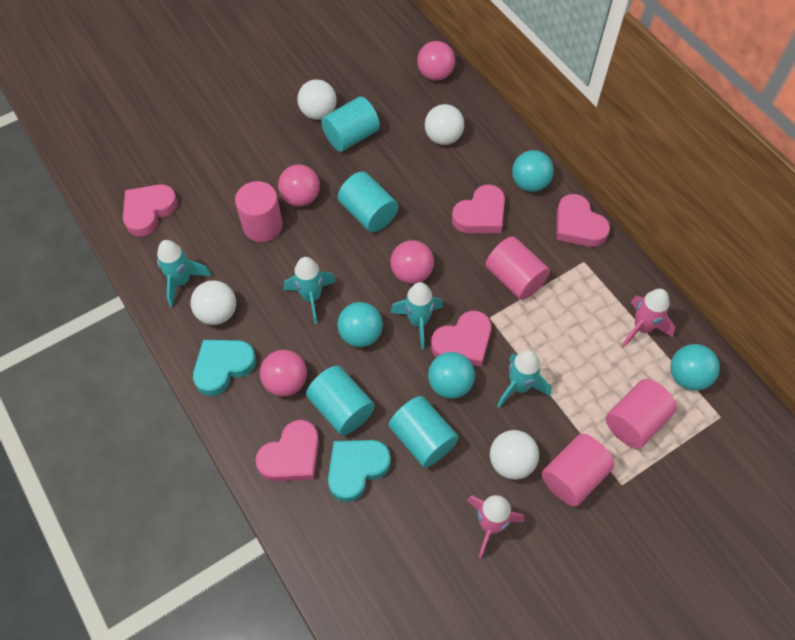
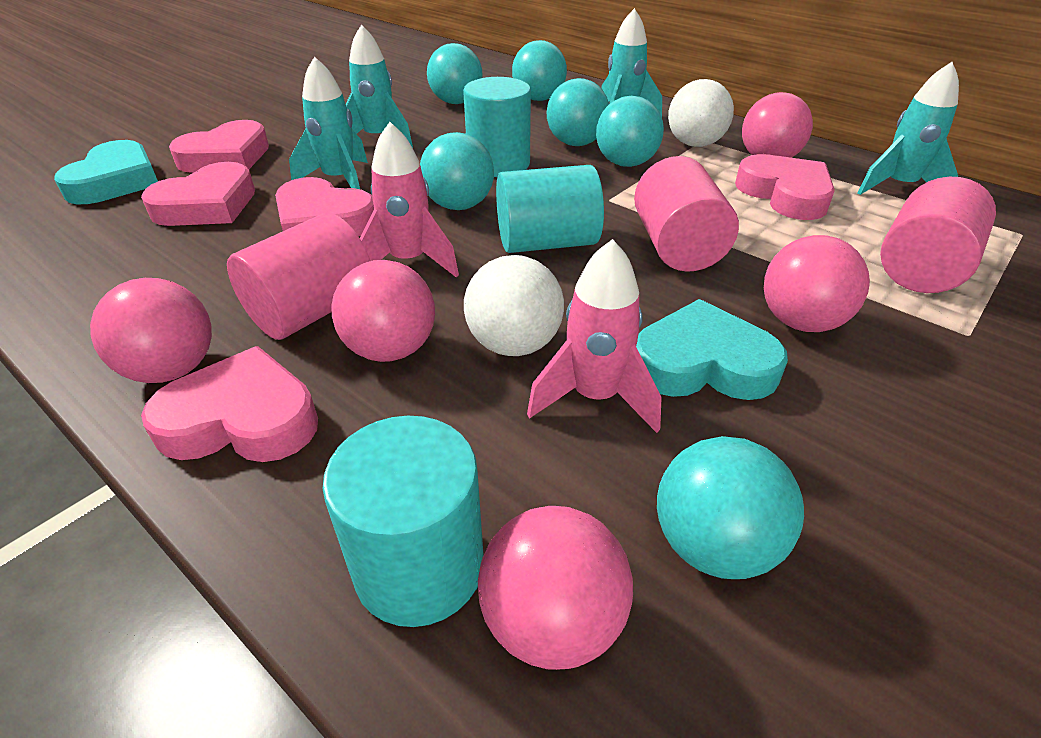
pink ball: 4 -> 5
pink cylinder: 4 -> 3
turquoise ball: 4 -> 6
turquoise cylinder: 4 -> 3
white ball: 4 -> 2

